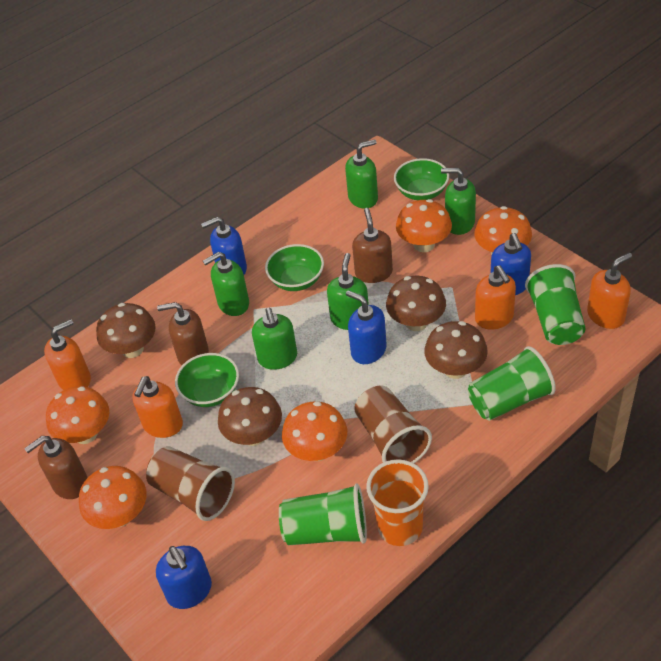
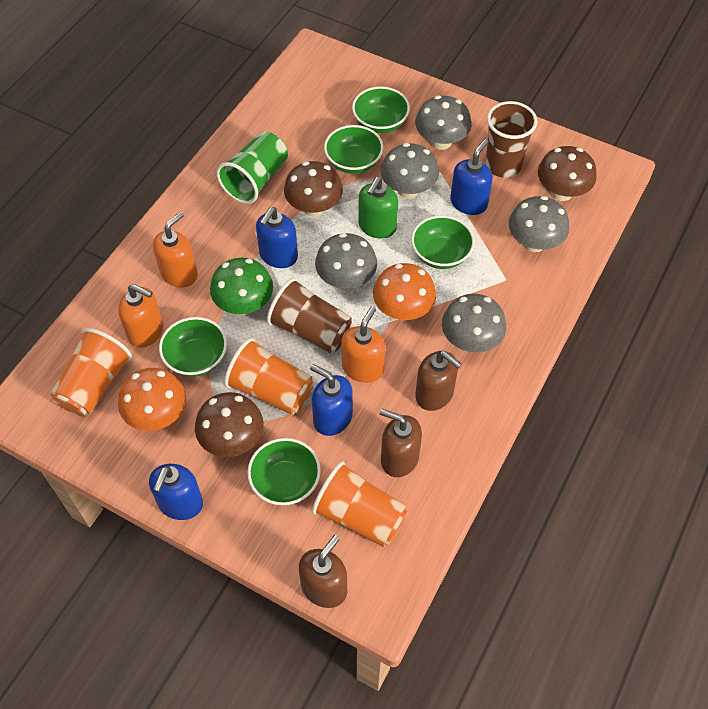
brown mushroom: 4 -> 3
green bowl: 3 -> 5
green cup: 3 -> 1
green mushroom: 0 -> 1
green soap dispenser: 5 -> 1
grey mushroom: 0 -> 5
orange cup: 1 -> 3
orange mushroom: 5 -> 2
orange soap dispenser: 4 -> 3

